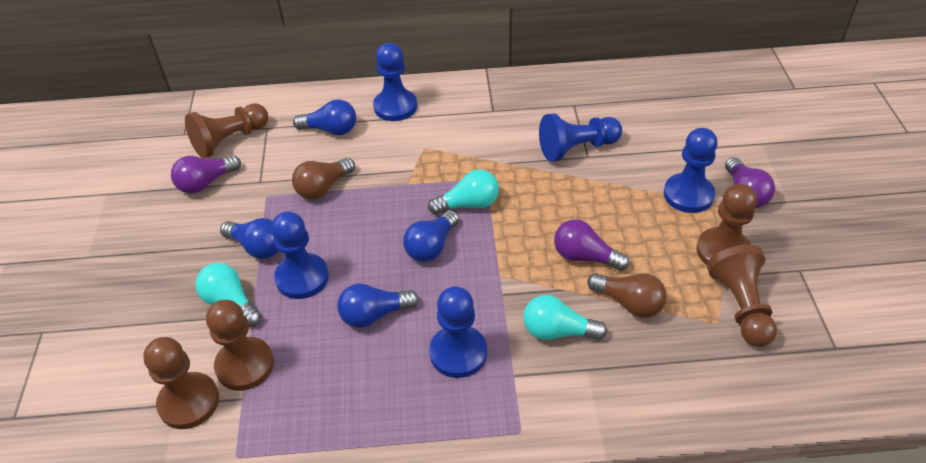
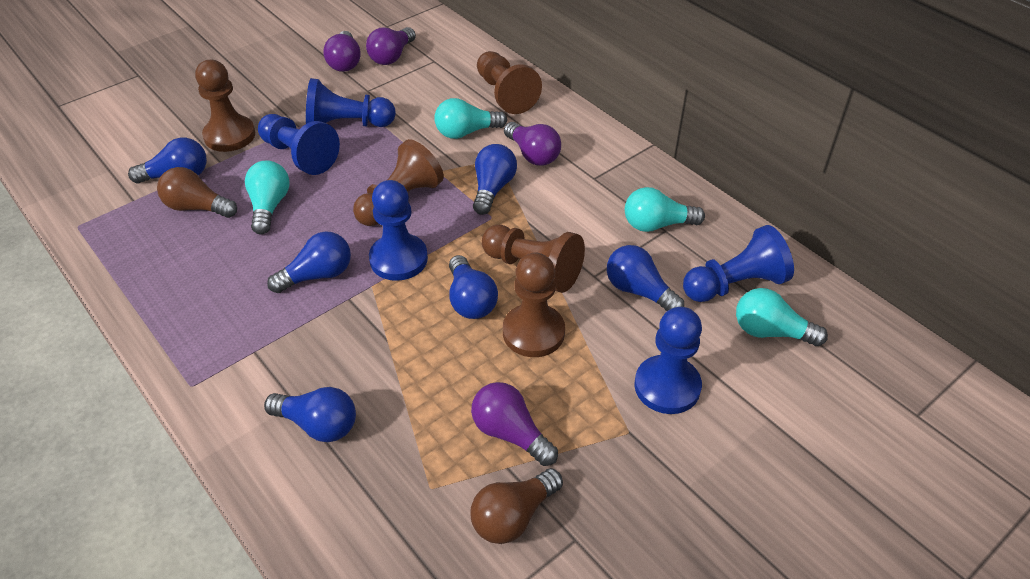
blue light bulb: 4 -> 6
purple light bulb: 3 -> 4
turquoise light bulb: 3 -> 4

